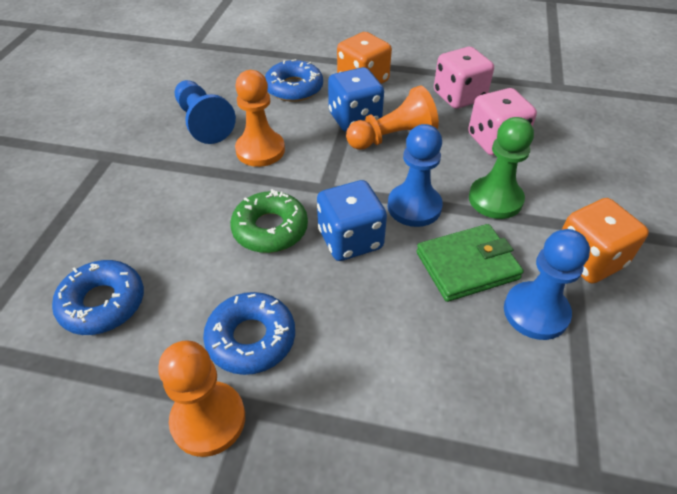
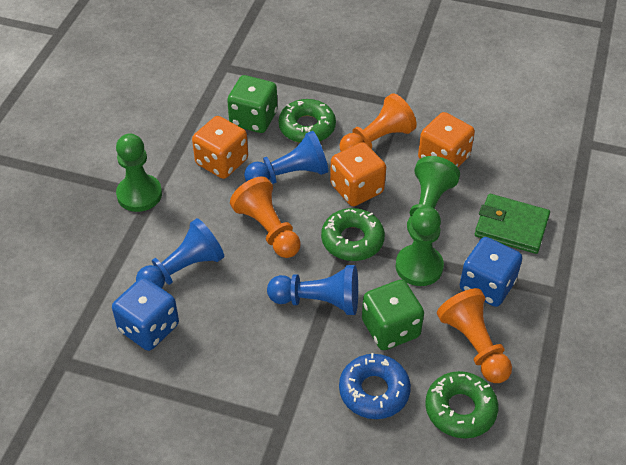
blue donut: 3 -> 1
green dice: 0 -> 2
green donut: 1 -> 3
green pawn: 1 -> 3
orange dice: 2 -> 3
pink dice: 2 -> 0

